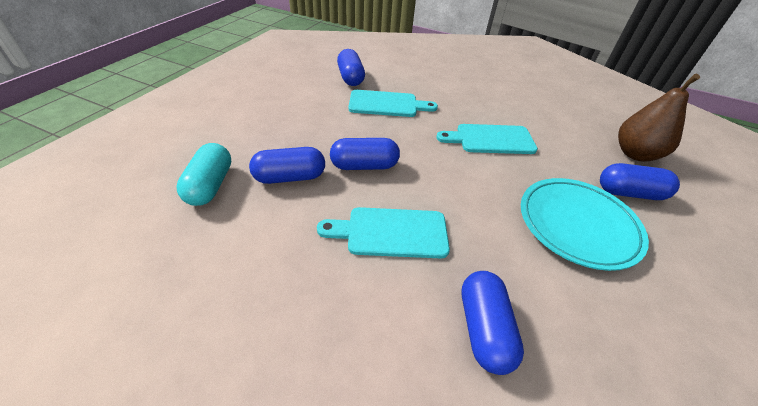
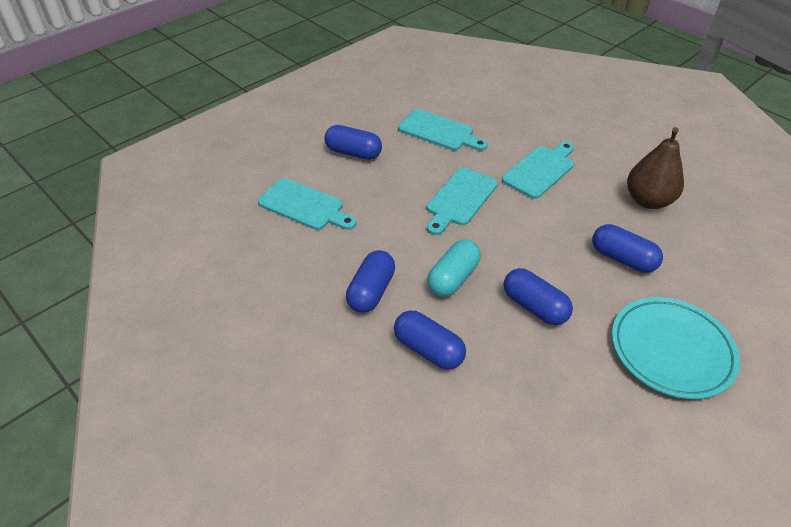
turquoise cutting board: 3 -> 4

